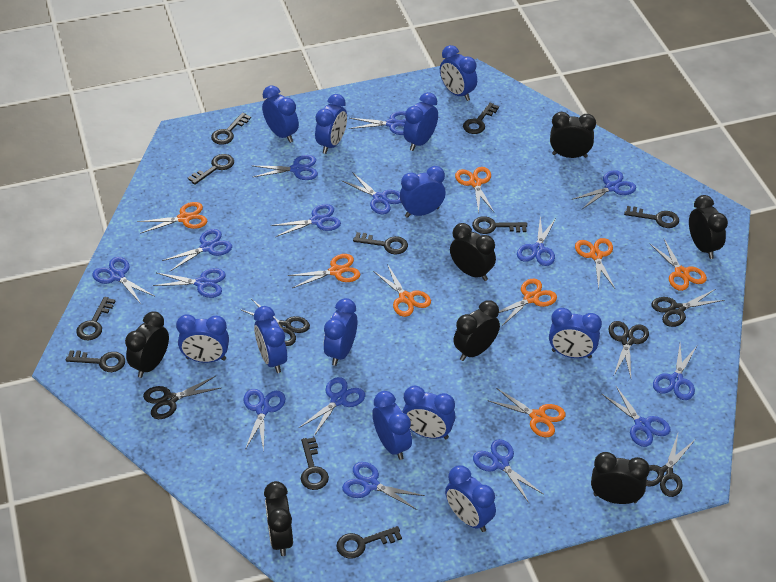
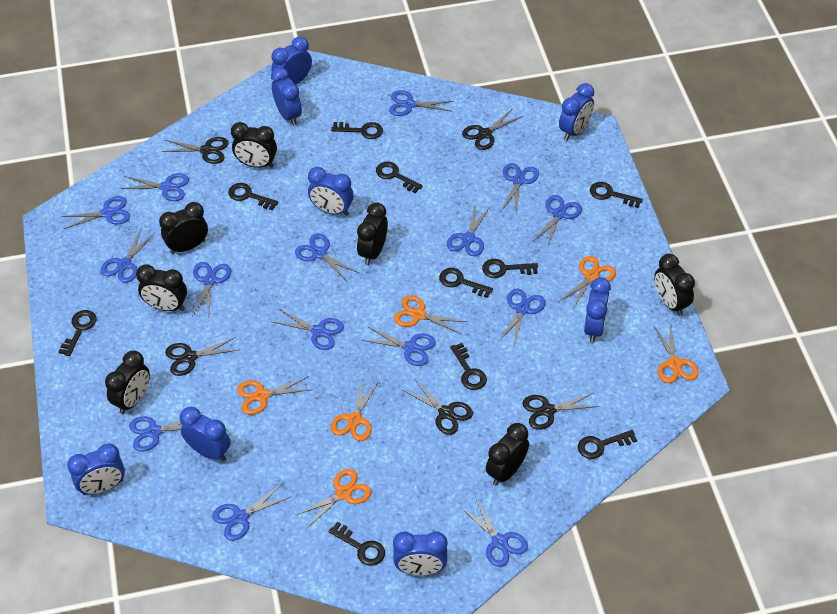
blue clock: 12 -> 8
orange scissors: 8 -> 6

